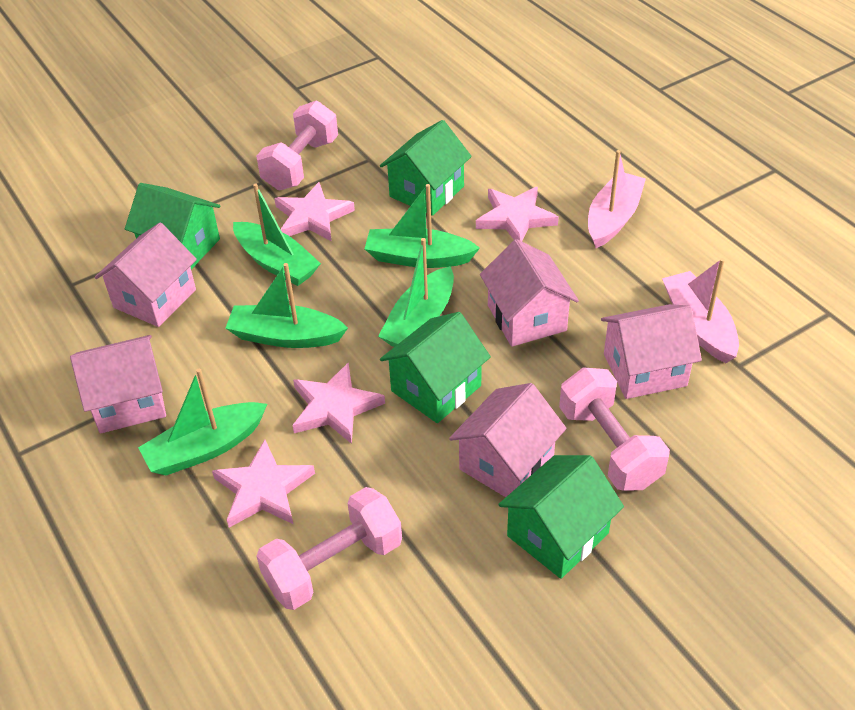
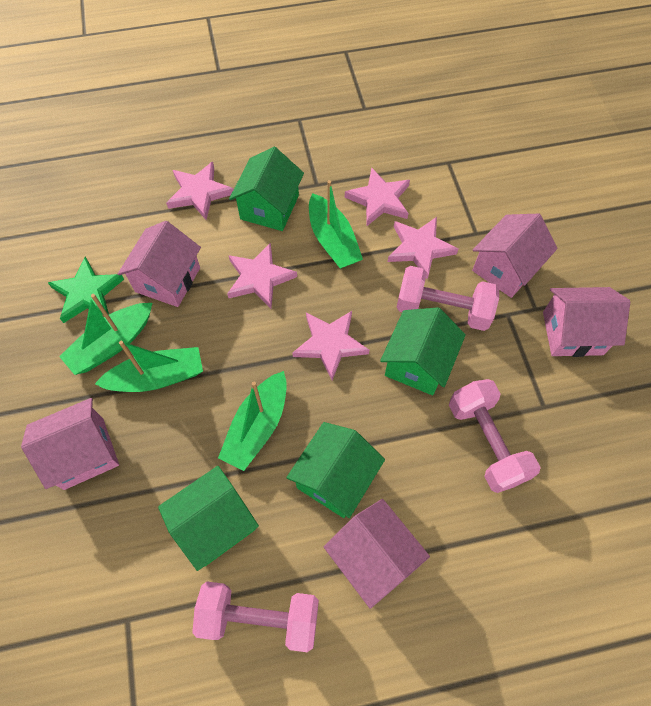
green boat: 5 -> 4
green star: 0 -> 1
pink boat: 2 -> 0
pink star: 4 -> 5

